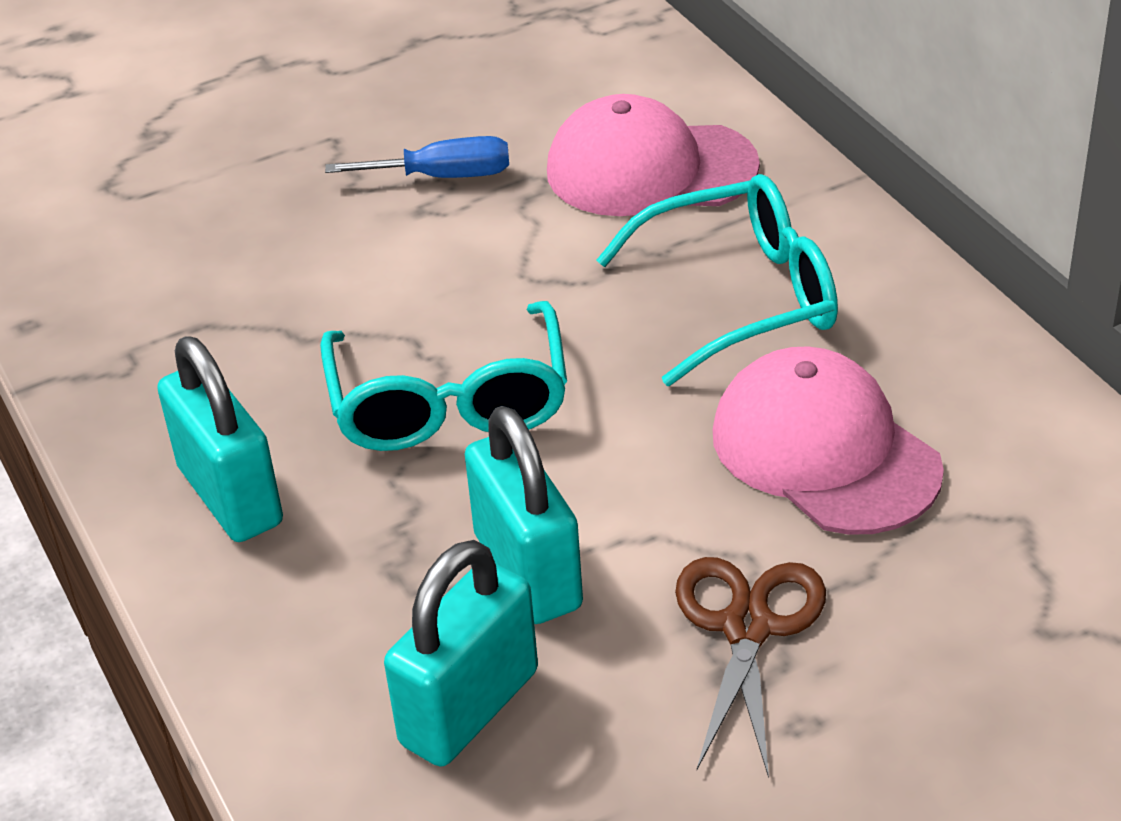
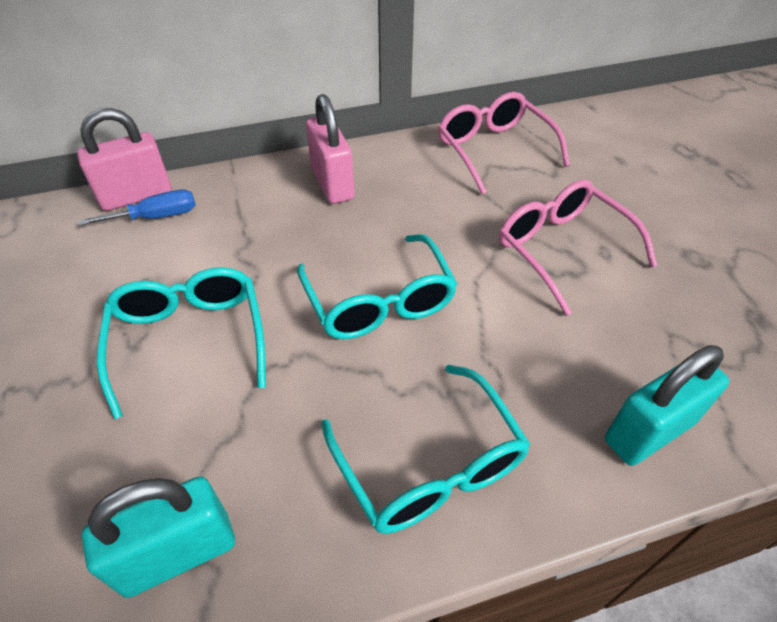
brown scissors: 1 -> 0
pink cap: 2 -> 0
pink glasses: 0 -> 2
pink padlock: 0 -> 2
turquoise glasses: 2 -> 3
turquoise padlock: 3 -> 2

